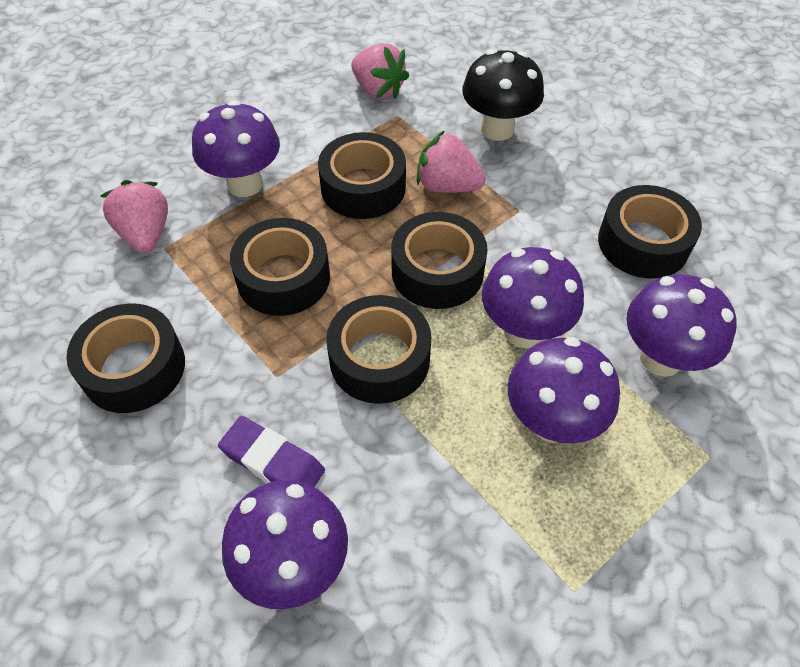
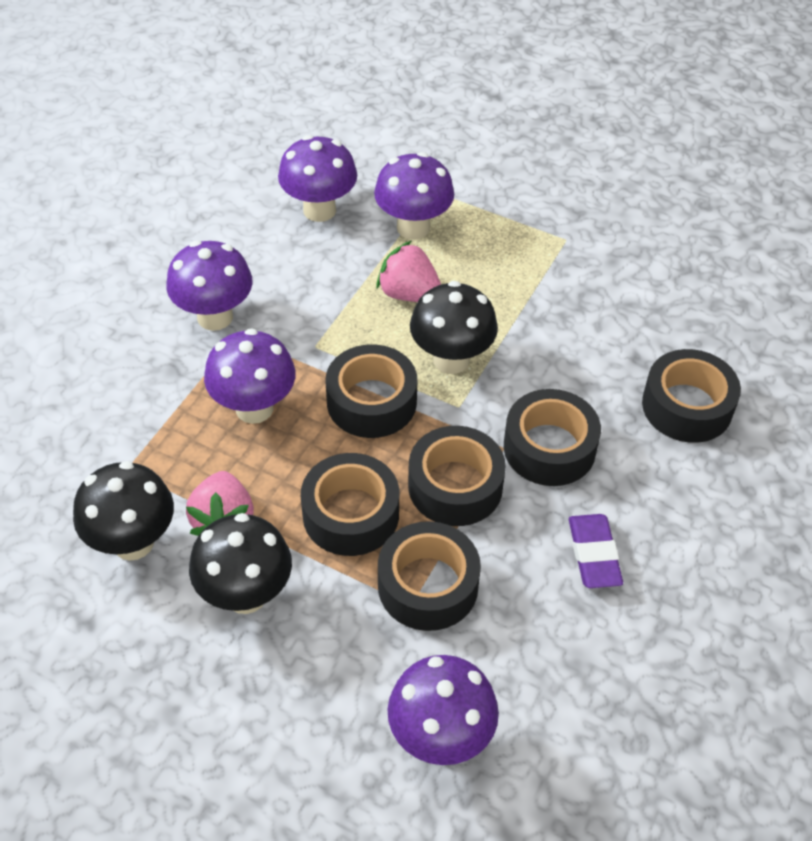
black mushroom: 1 -> 3
pink strawberry: 3 -> 2

